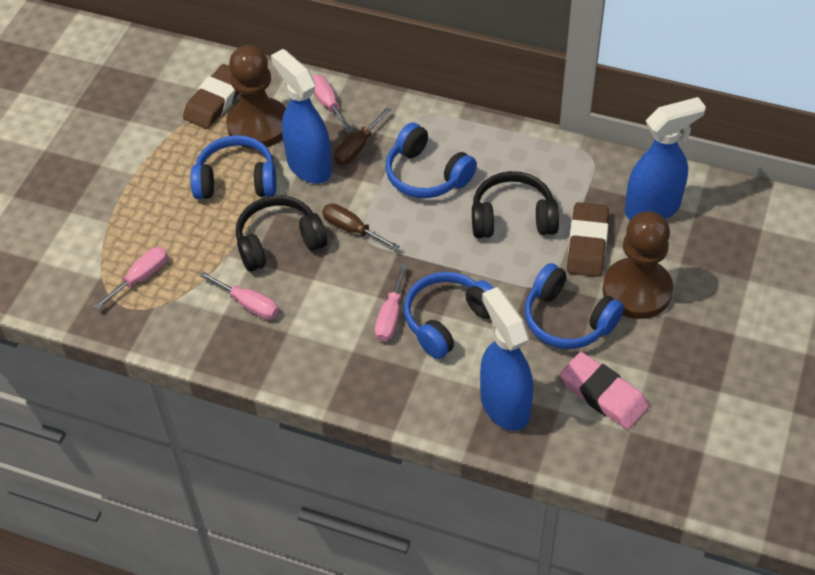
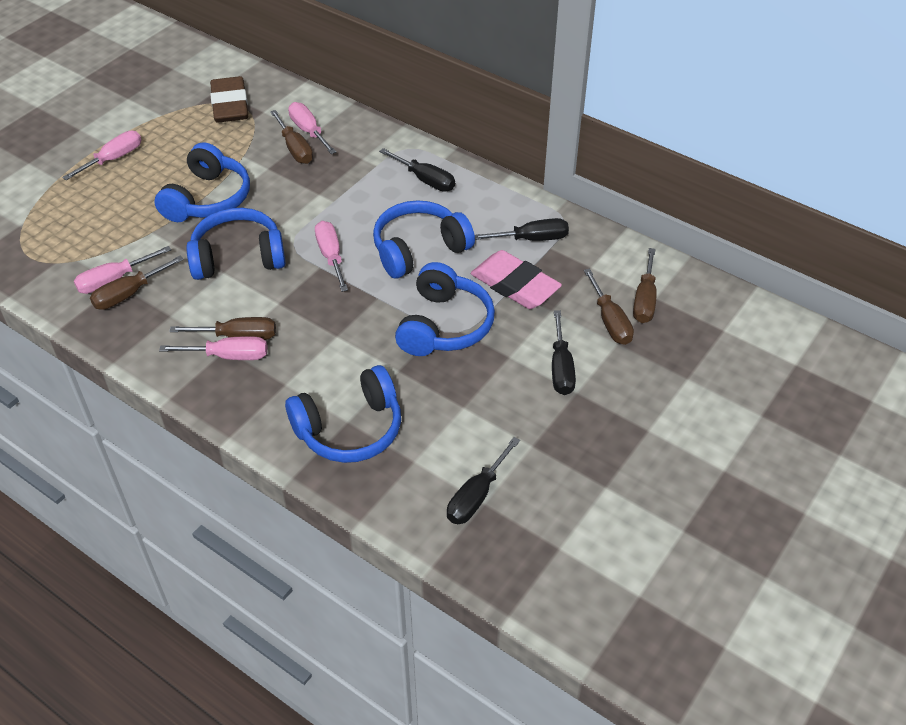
black headphones: 2 -> 0
black screwdriver: 0 -> 4
blue headphones: 4 -> 5
blue spray bottle: 3 -> 0
brown eraser: 2 -> 1
brown pawn: 2 -> 0
brown screwdriver: 2 -> 5
pink screwdriver: 4 -> 5

